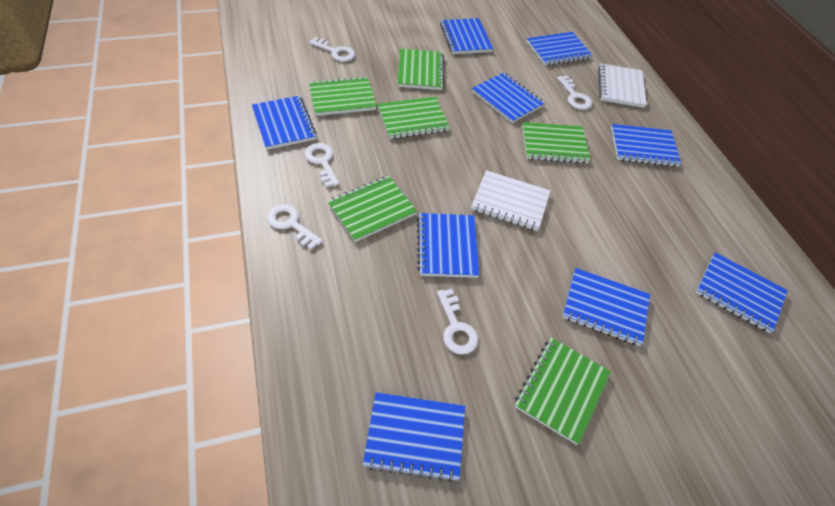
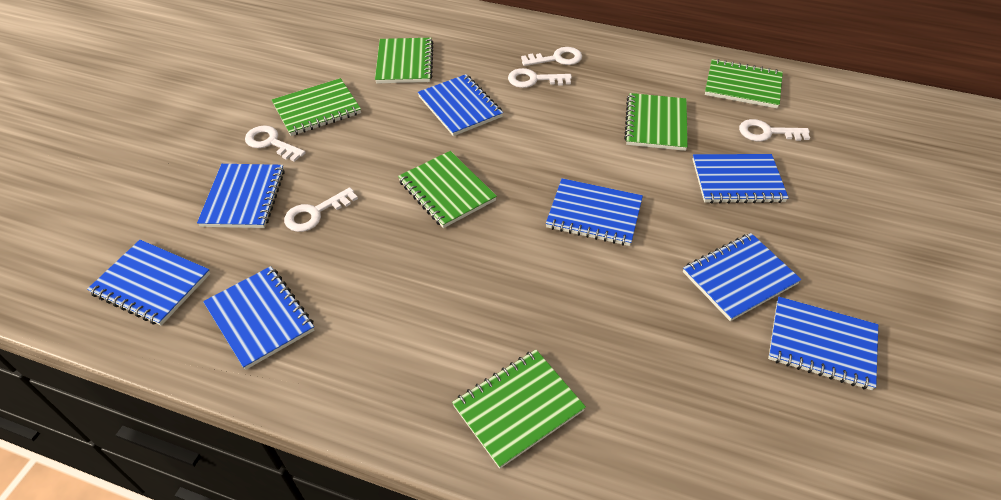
blue notebook: 9 -> 8
white notebook: 2 -> 0

